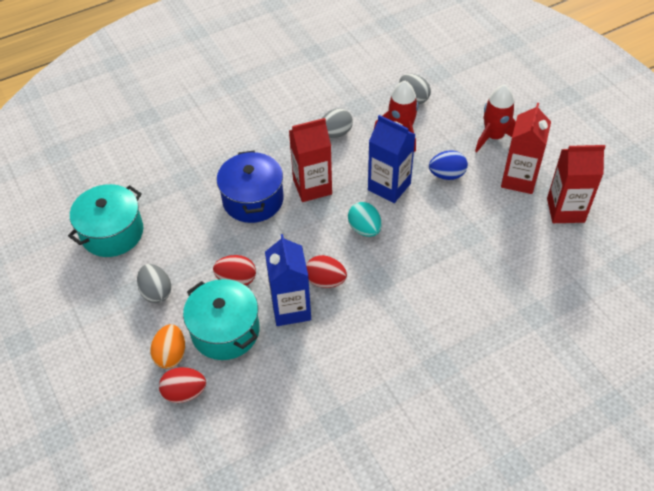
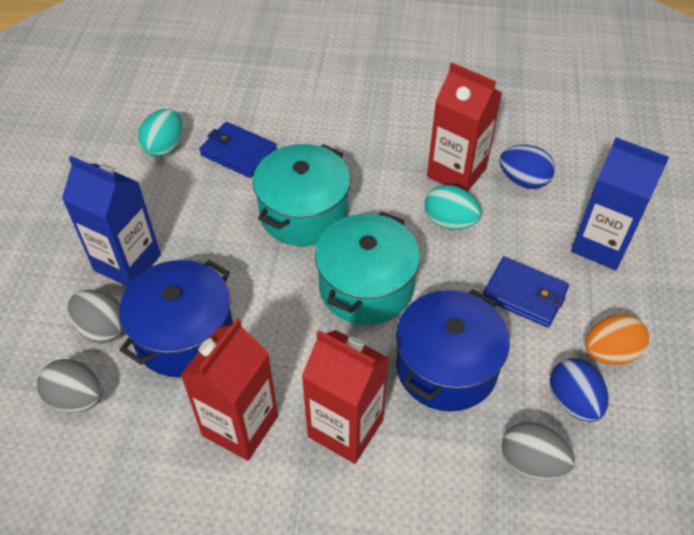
blue egg: 1 -> 2
blue pot: 1 -> 2
blue wallet: 0 -> 2
red egg: 3 -> 0
red rocket: 2 -> 0
turquoise egg: 1 -> 2

